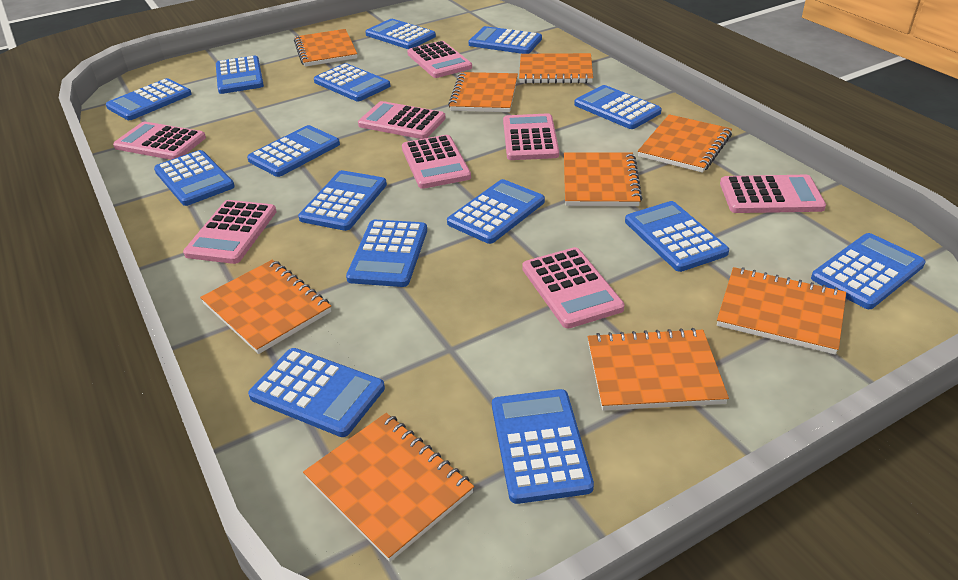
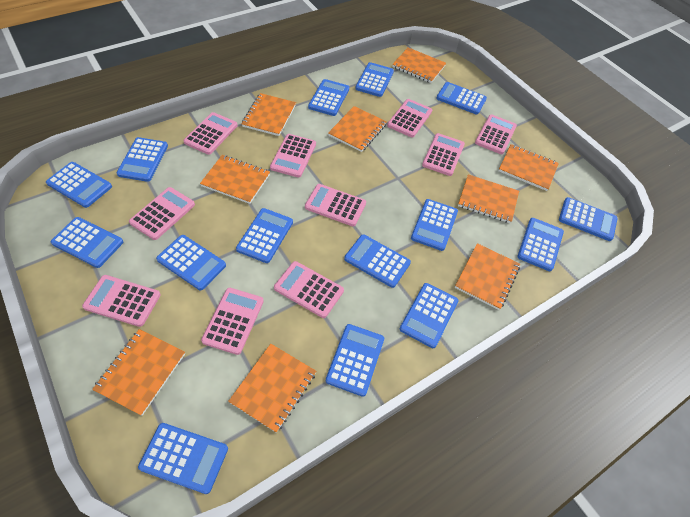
pink calculator: 8 -> 10

